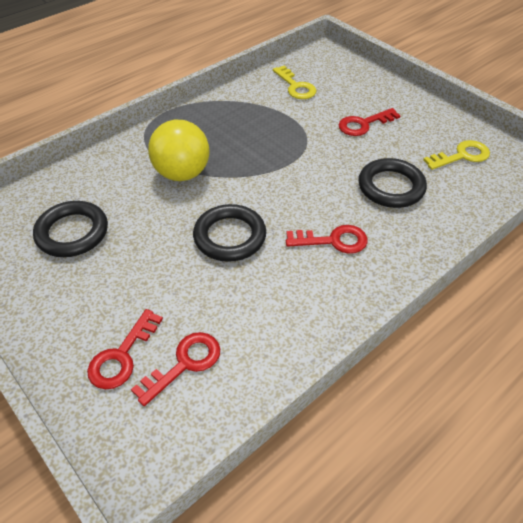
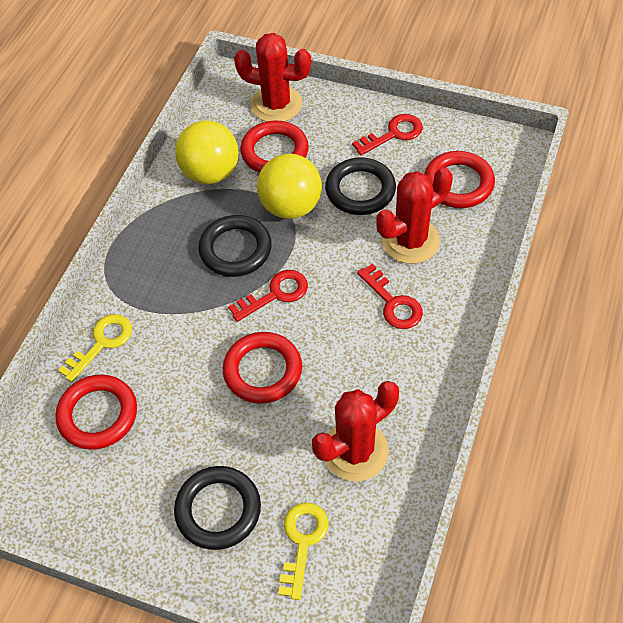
red cactus: 0 -> 3
red key: 4 -> 3
red ring: 0 -> 4
yellow ball: 1 -> 2

